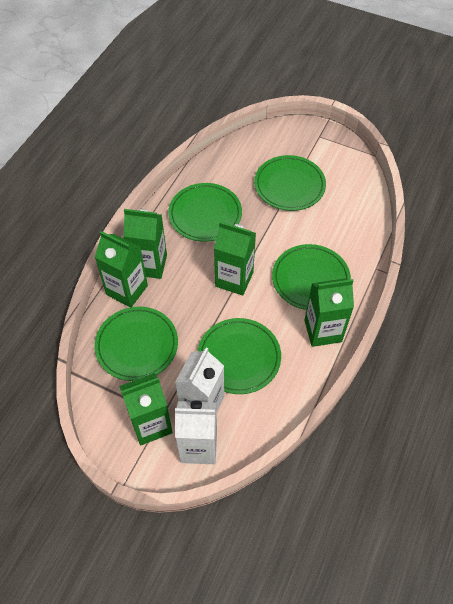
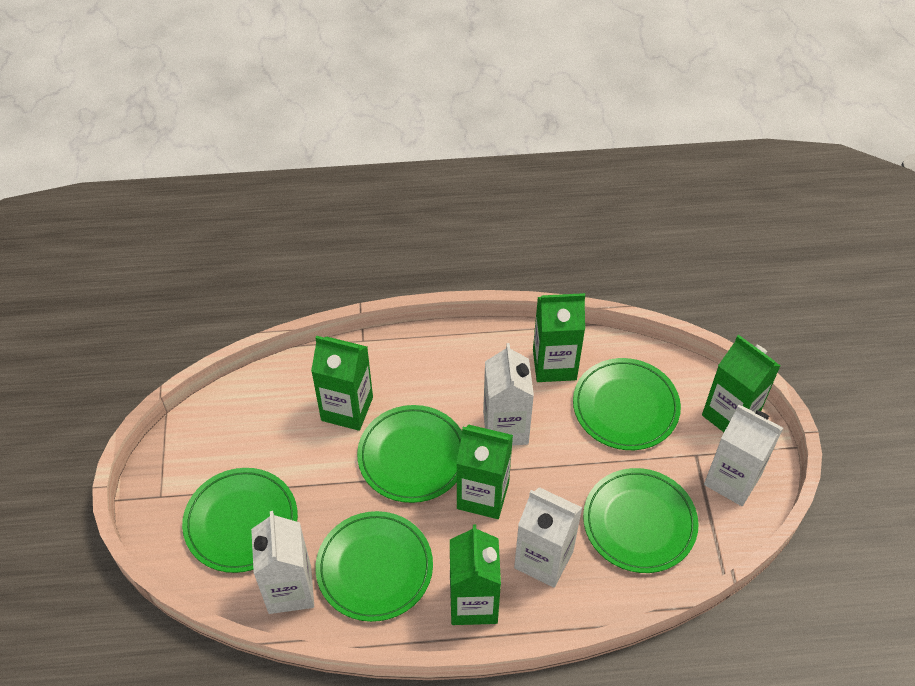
white carton: 2 -> 4

